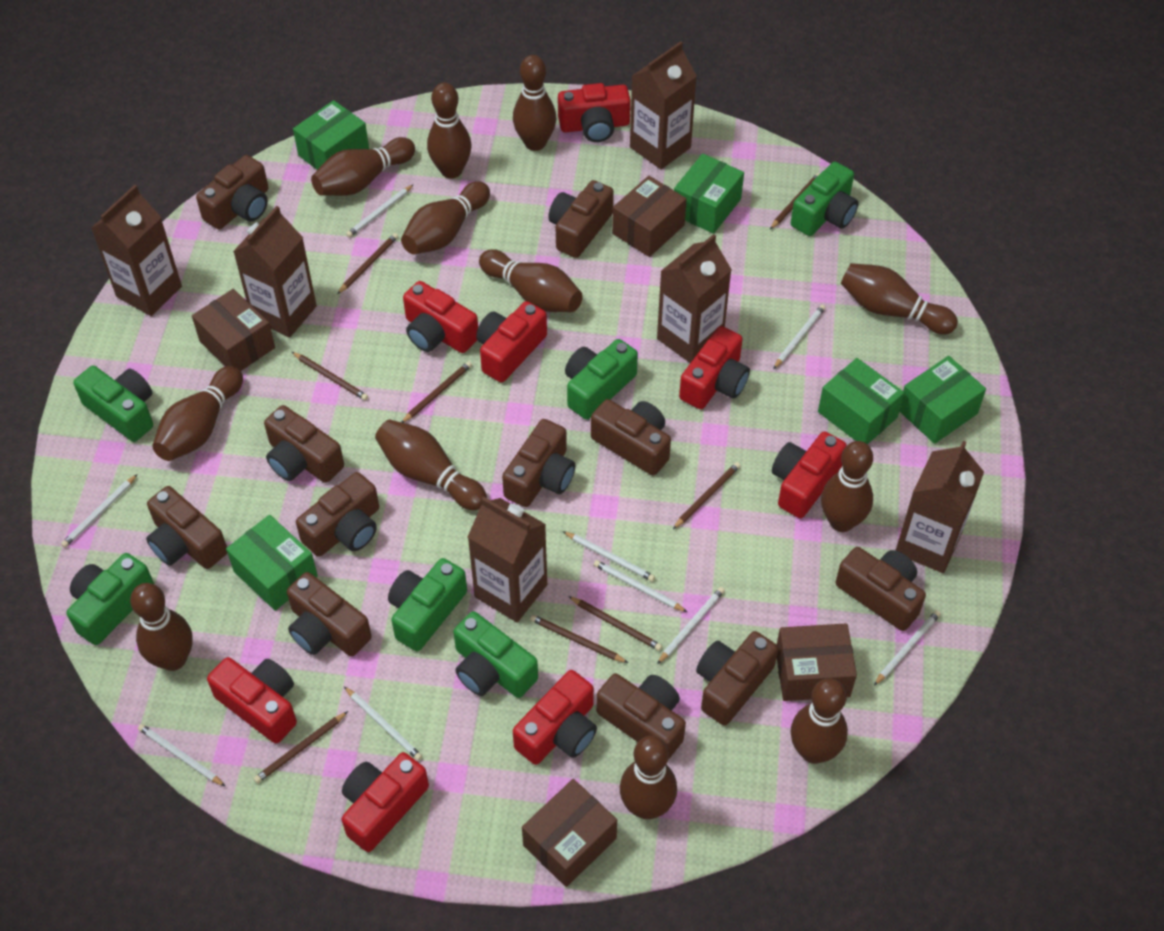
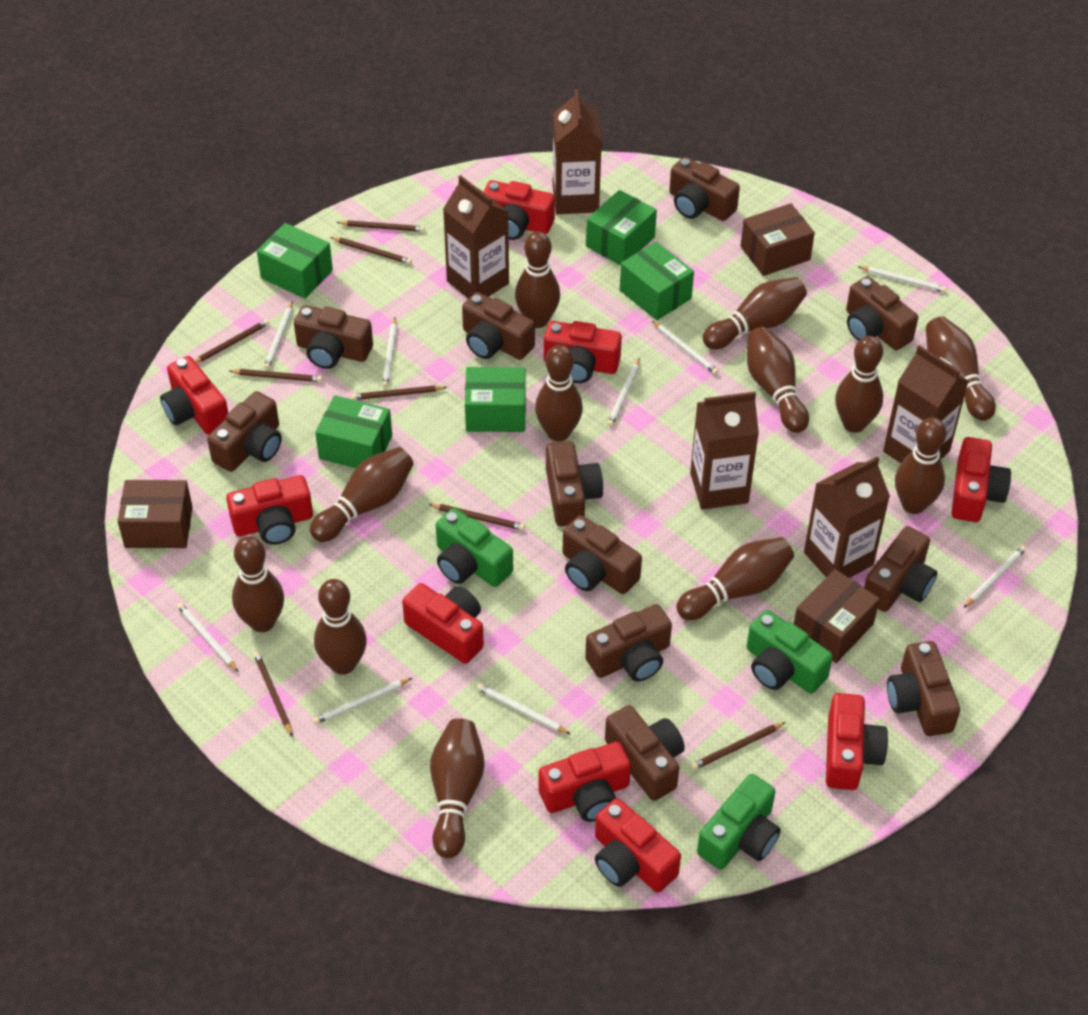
brown box: 4 -> 3
brown carton: 6 -> 5
green camera: 6 -> 3
red camera: 8 -> 9

